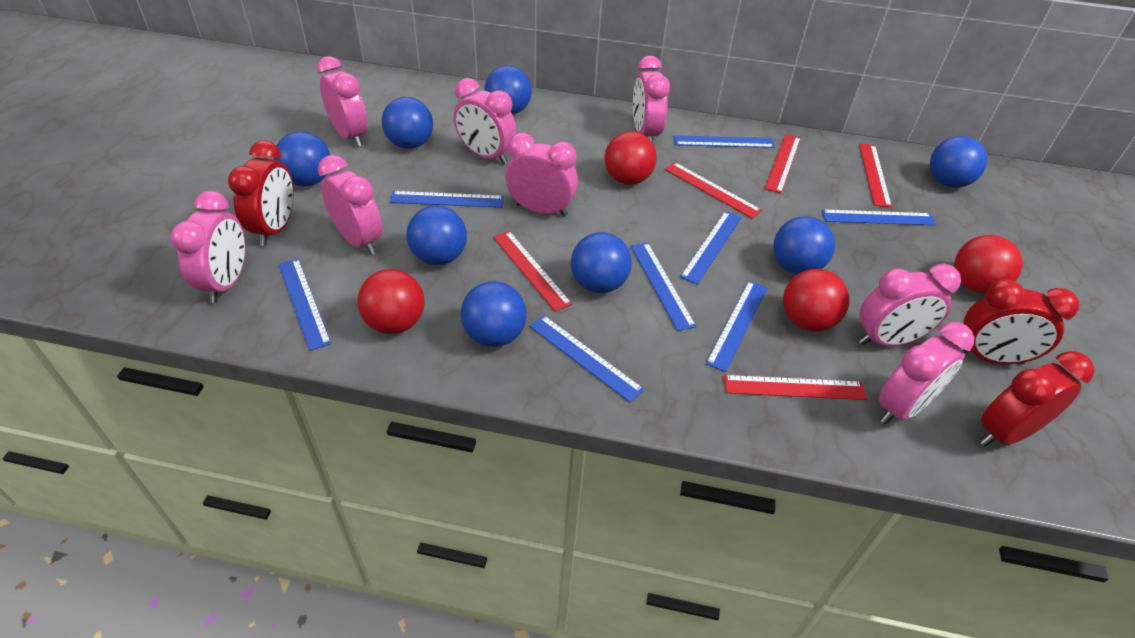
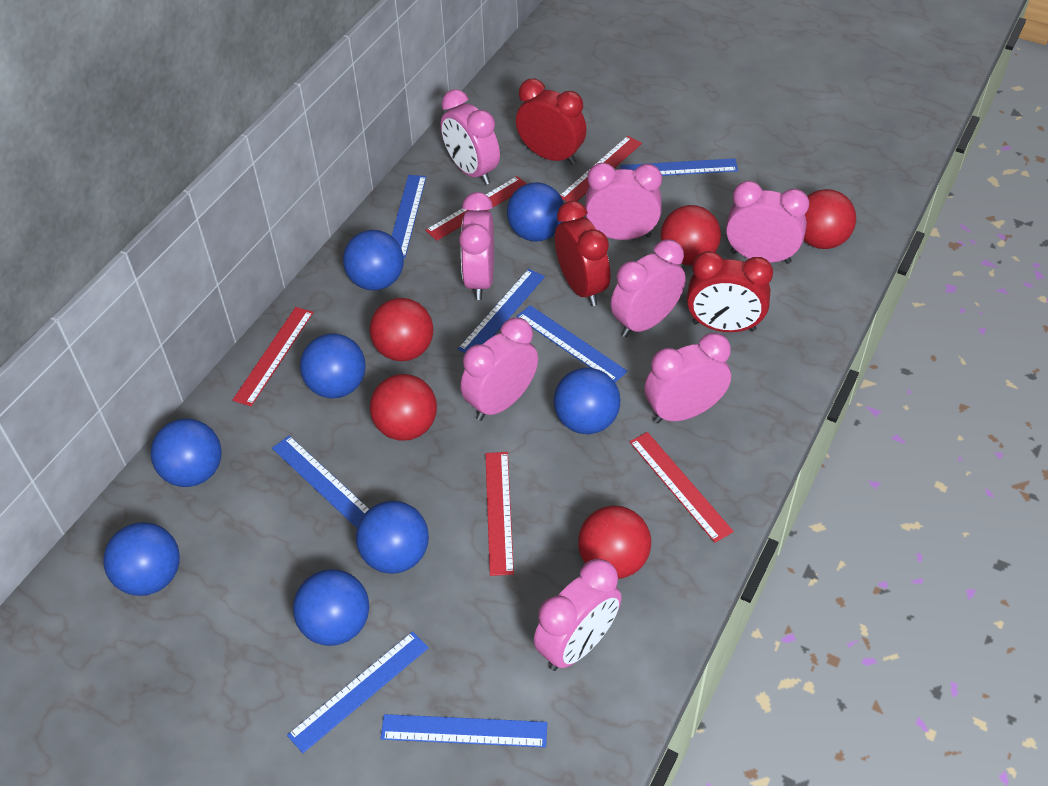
blue ruler: 8 -> 7
red ball: 4 -> 5

